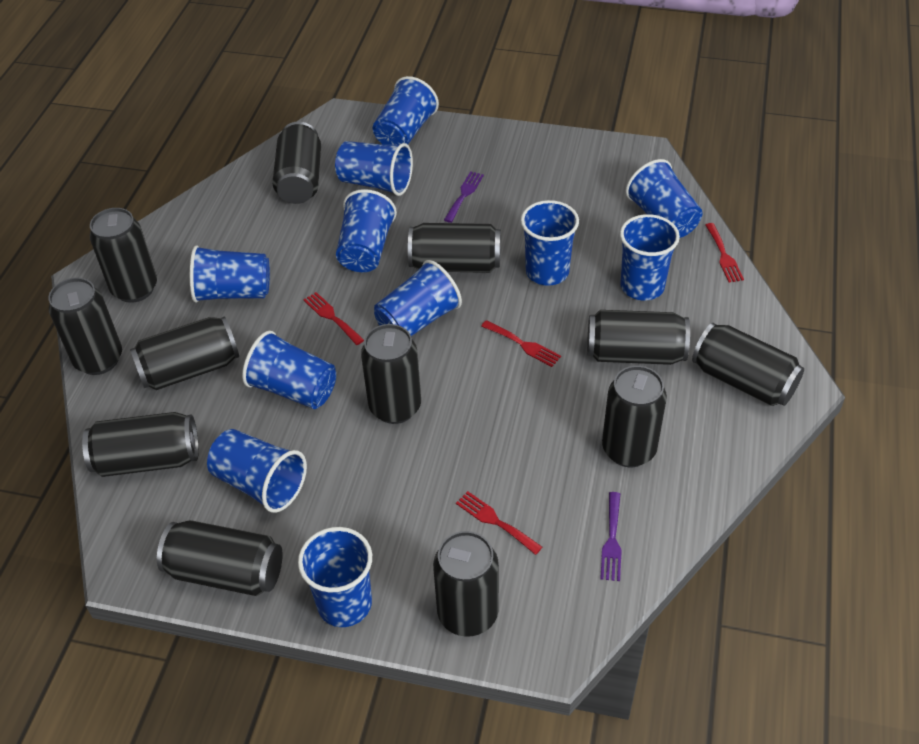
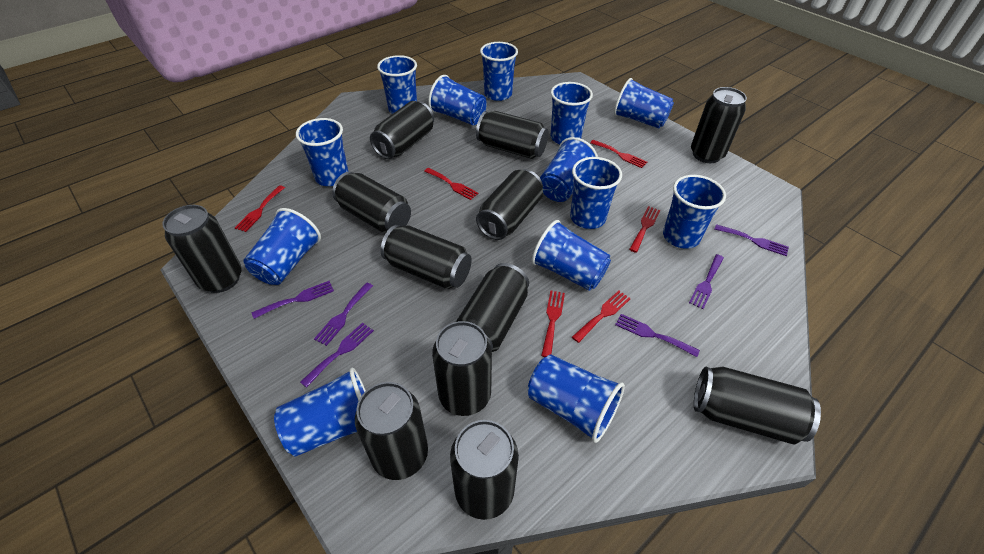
blue cup: 11 -> 13
purple fork: 2 -> 6
red fork: 4 -> 6

